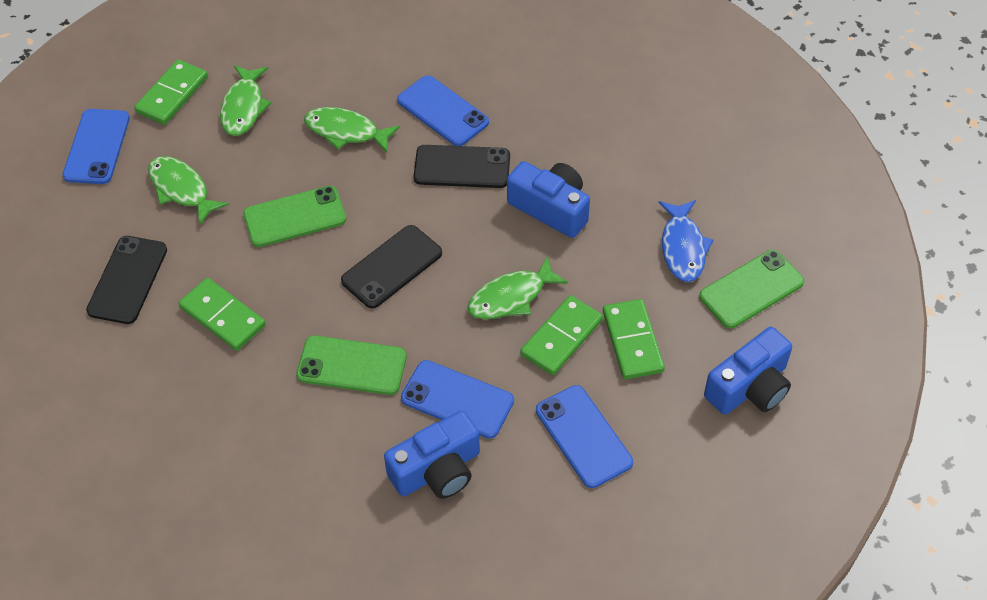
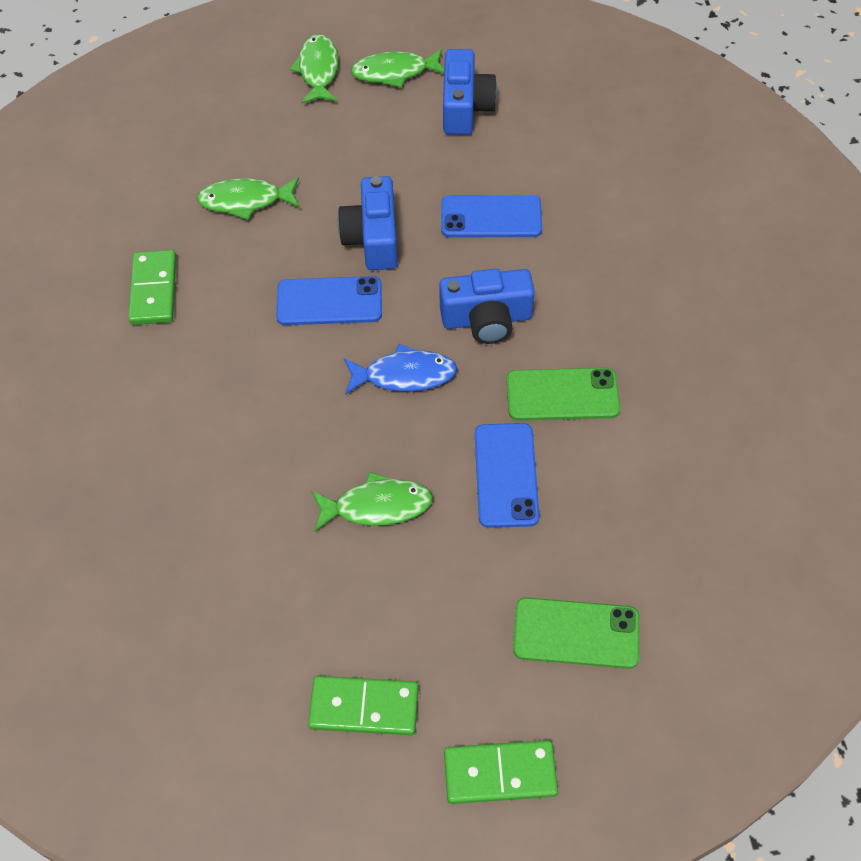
black phone: 3 -> 0
blue phone: 4 -> 3
green domino: 4 -> 3
green phone: 3 -> 2

